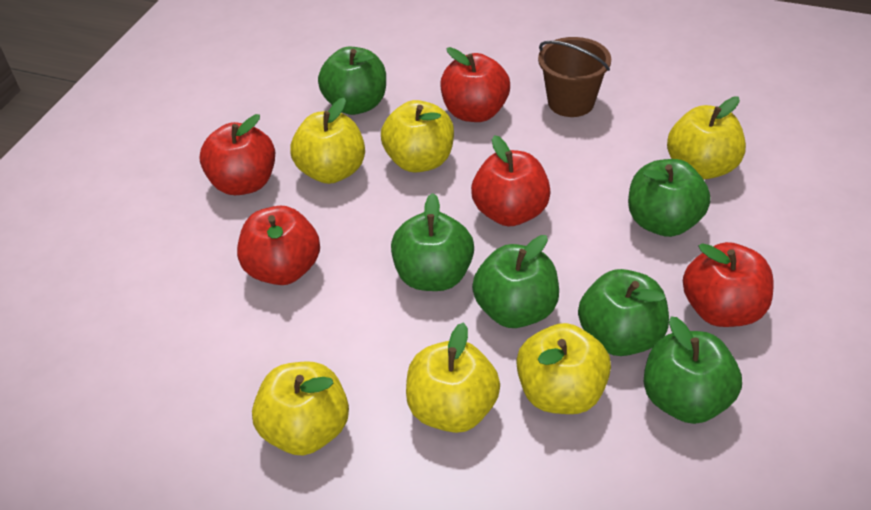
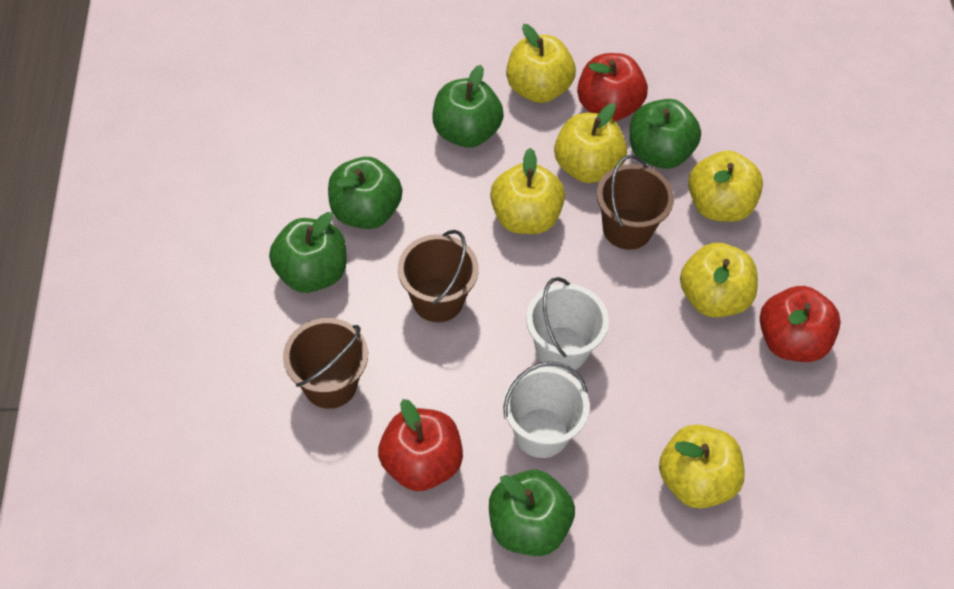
brown bucket: 1 -> 3
green apple: 6 -> 5
red apple: 5 -> 3
white bucket: 0 -> 2

